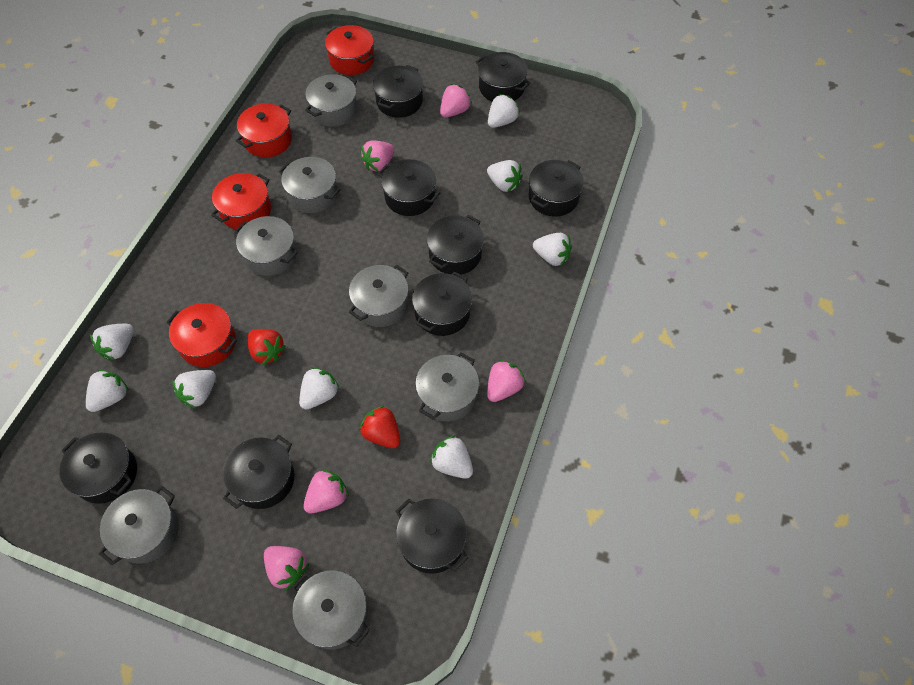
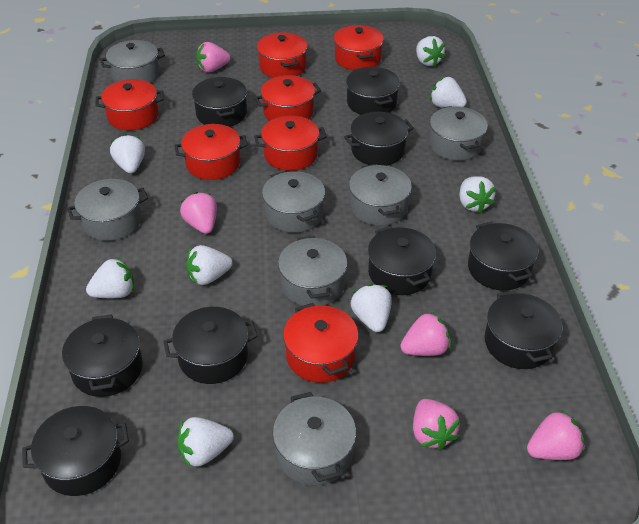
red pot: 4 -> 7
red strawberry: 2 -> 0

